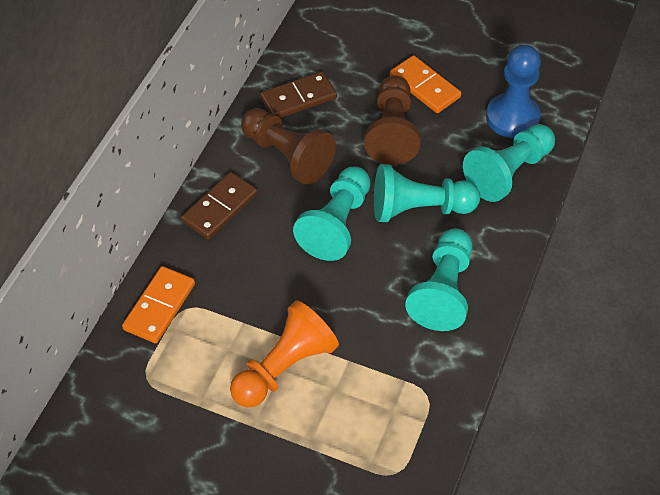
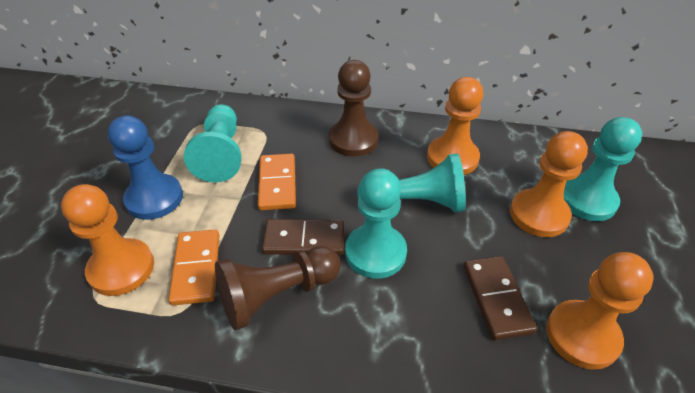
orange pawn: 1 -> 4

